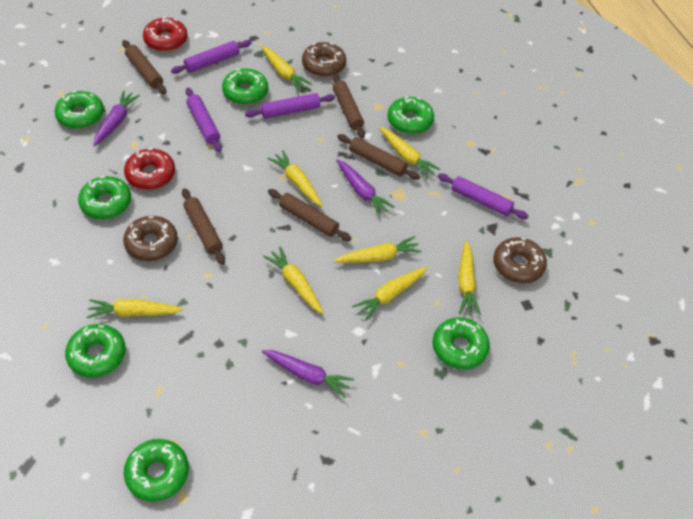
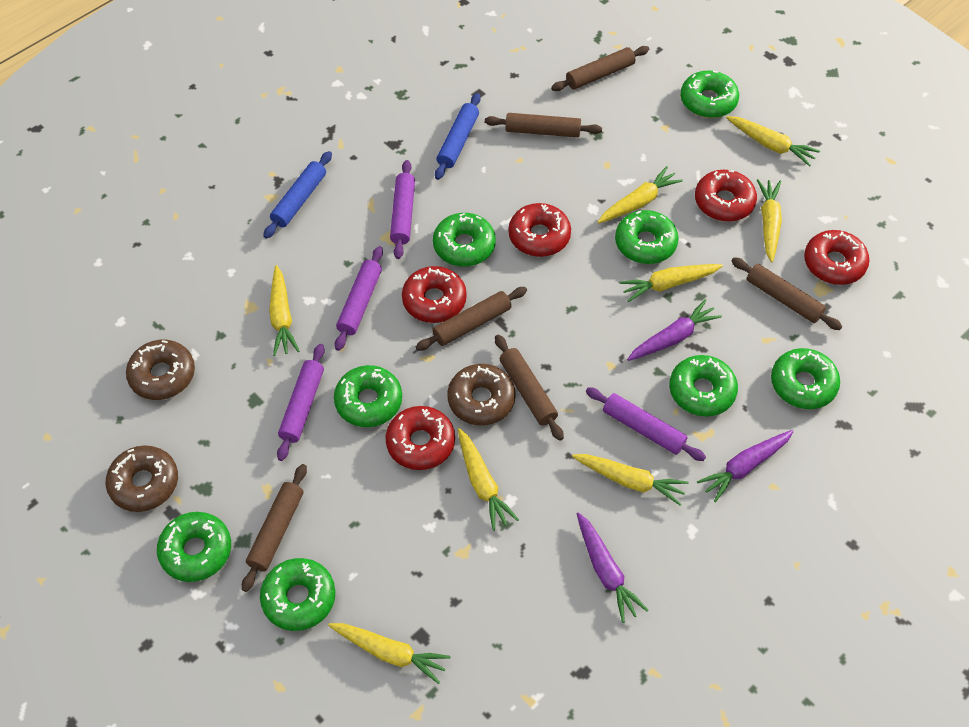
blue rolling pin: 0 -> 2
brown rolling pin: 5 -> 6
green donut: 7 -> 8
red donut: 2 -> 5

